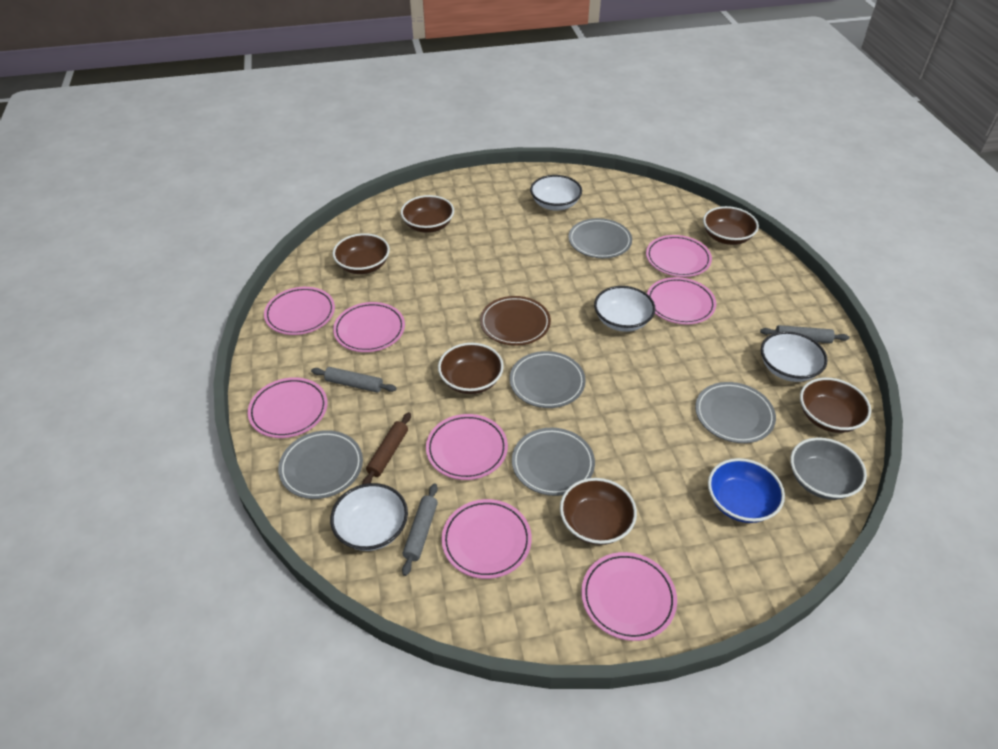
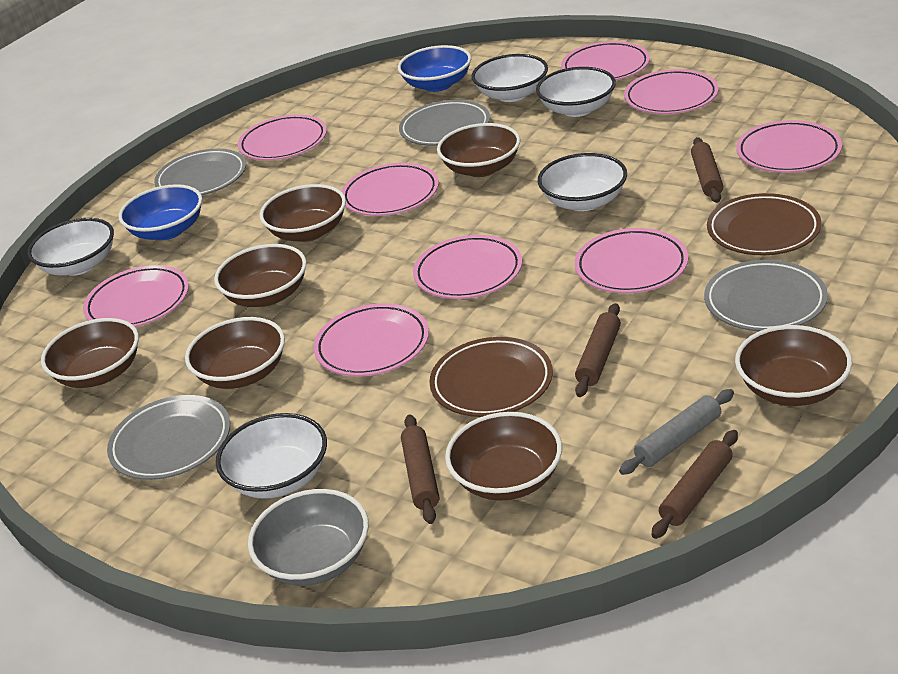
blue bowl: 1 -> 2
brown bowl: 6 -> 7
brown plate: 1 -> 2
brown rolling pin: 1 -> 4
grey plate: 5 -> 4
grey rolling pin: 3 -> 1
pink plate: 8 -> 9
white bowl: 4 -> 5

